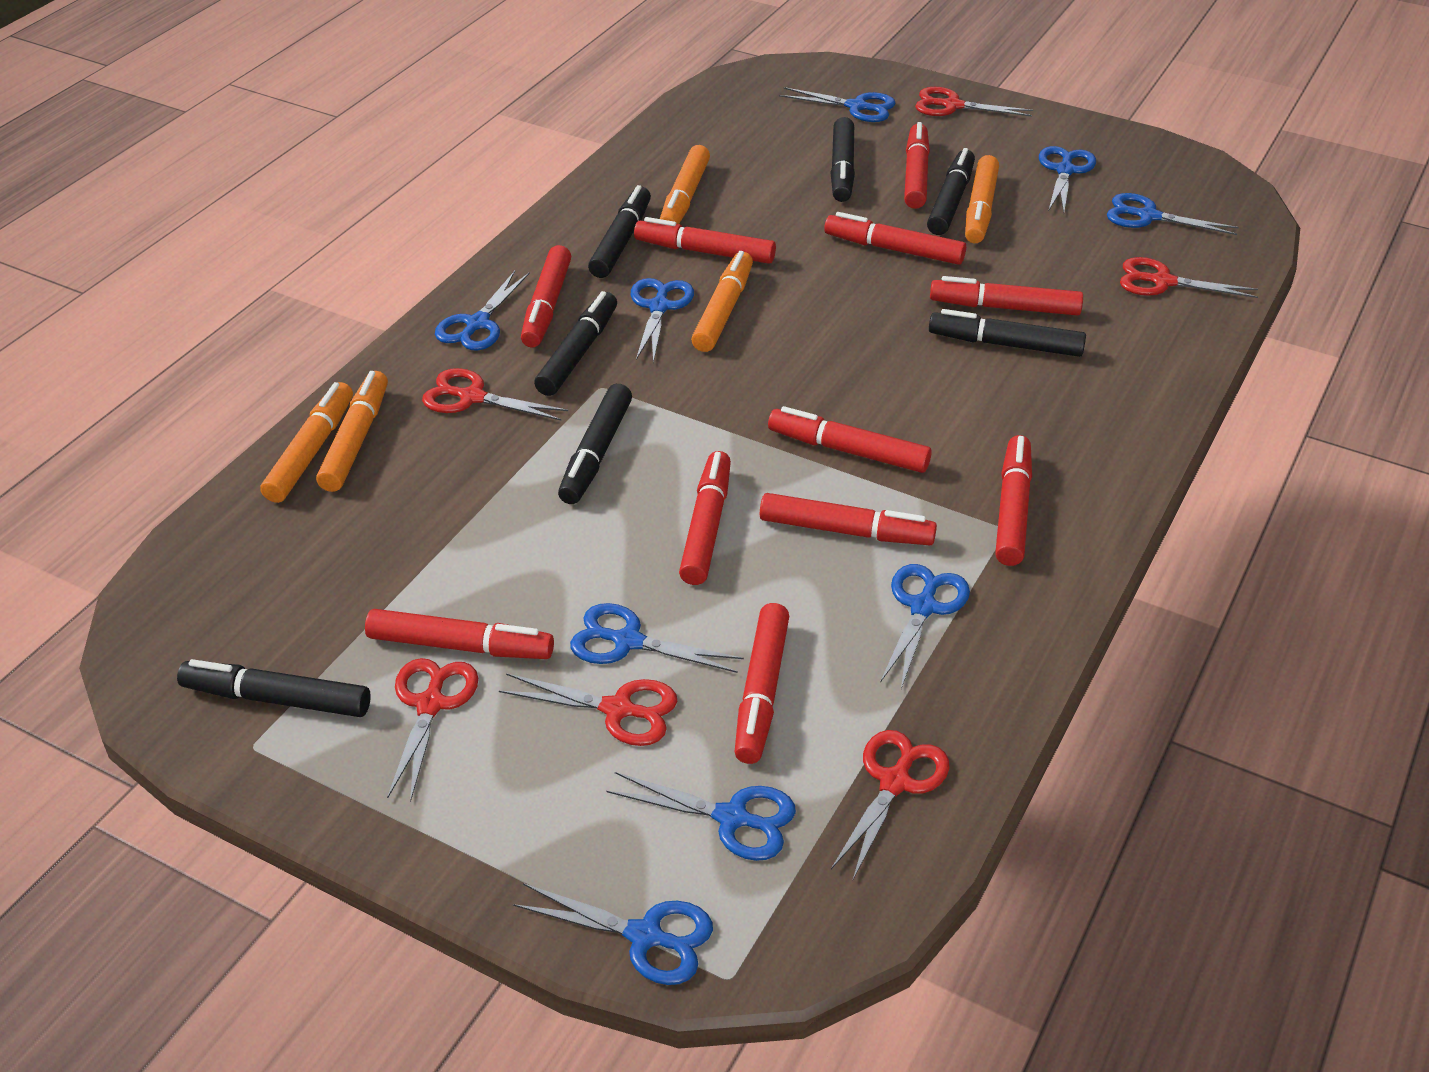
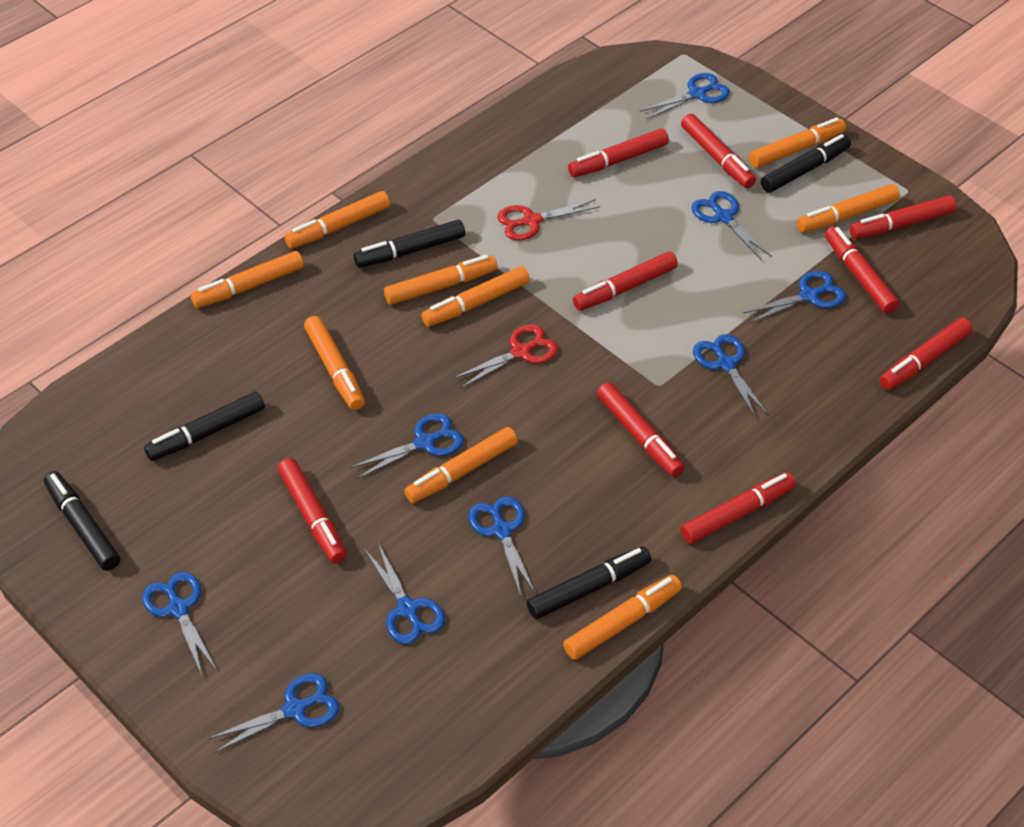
black marker: 7 -> 5
orange marker: 5 -> 9
red marker: 11 -> 9
red scissors: 6 -> 2

